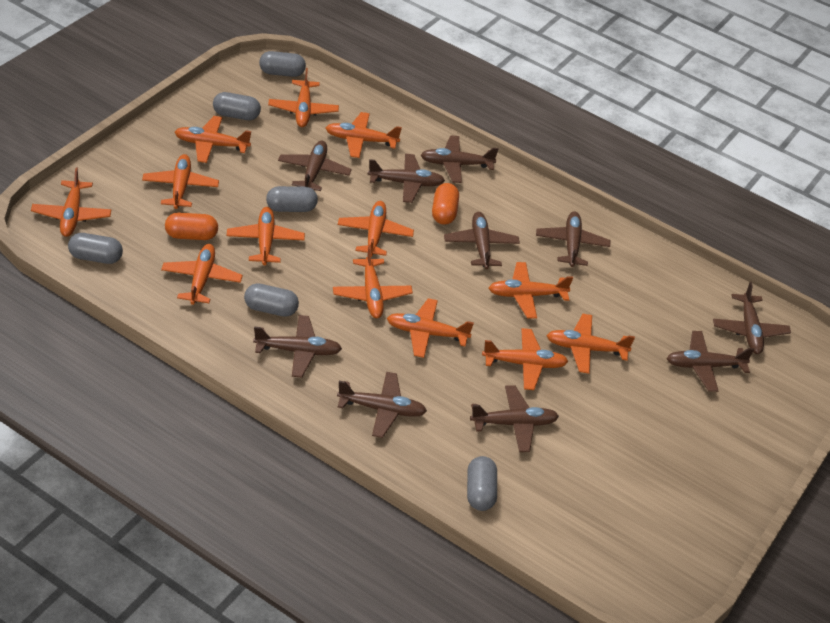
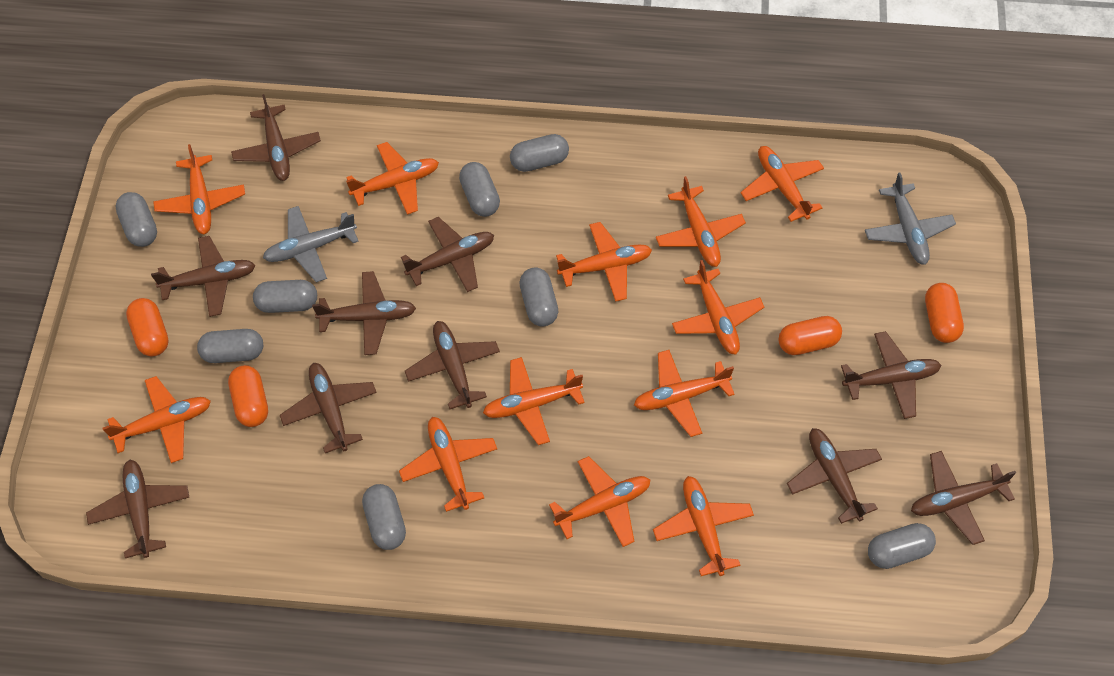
grey capsule: 6 -> 8
grey plane: 0 -> 2
orange capsule: 2 -> 4
orange plane: 13 -> 12

